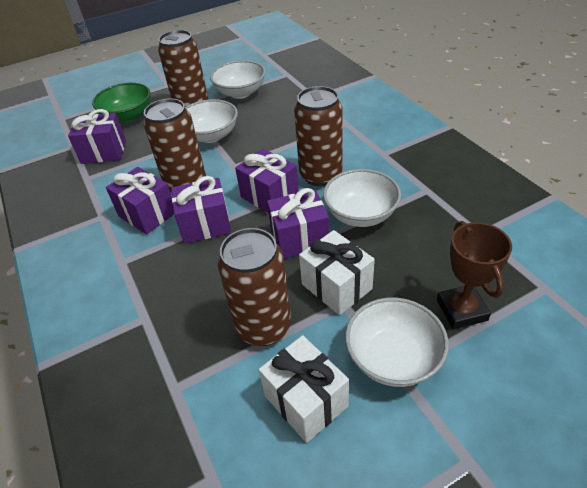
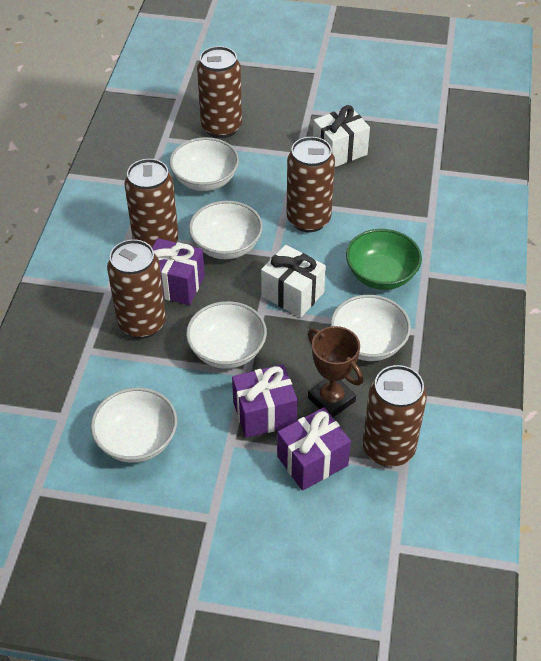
brown can: 4 -> 5
purple gift: 5 -> 3
white bowl: 4 -> 5

